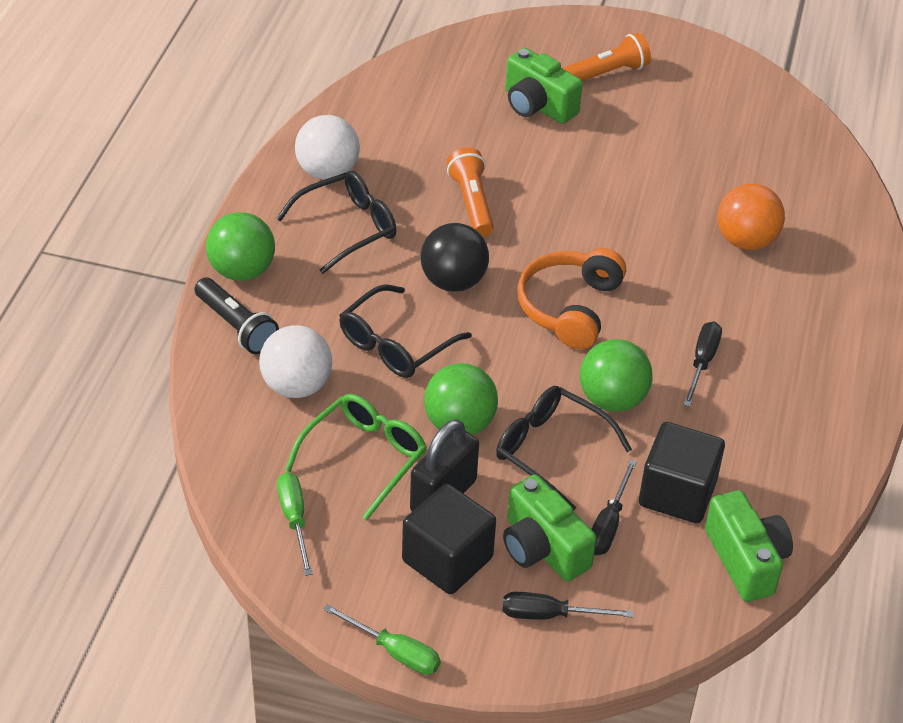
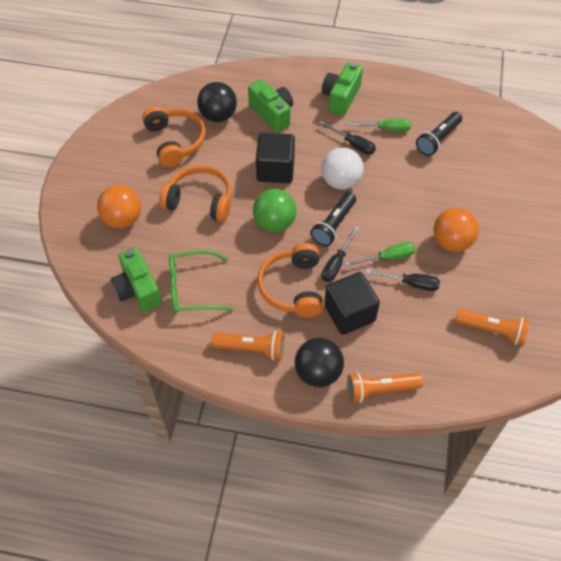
black ball: 1 -> 2
black flashlight: 1 -> 2
black glasses: 3 -> 0
black padlock: 1 -> 0
green ball: 3 -> 1
orange ball: 1 -> 2
orange flashlight: 2 -> 3
orange headphones: 1 -> 3
white ball: 2 -> 1

